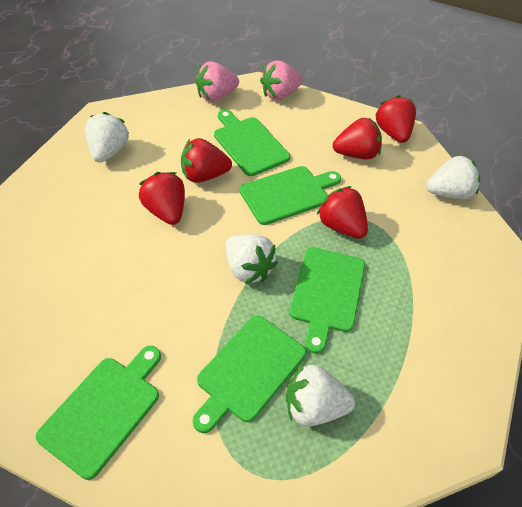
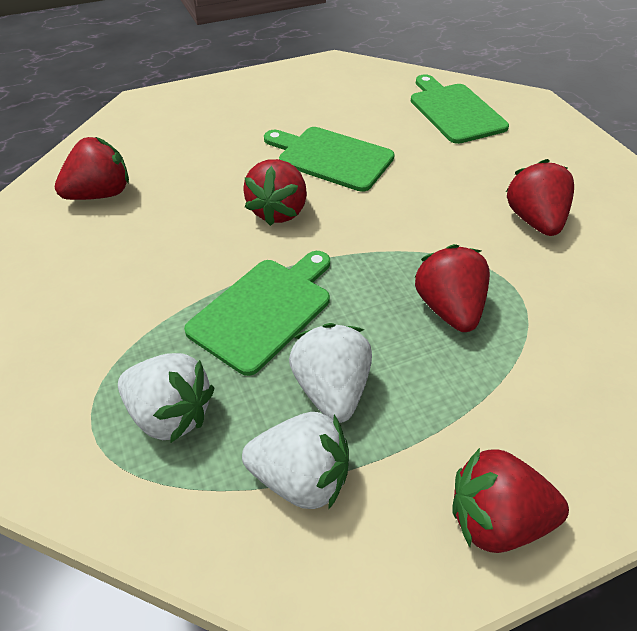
green cutting board: 5 -> 3
pink strawberry: 2 -> 0
white strawberry: 4 -> 3

